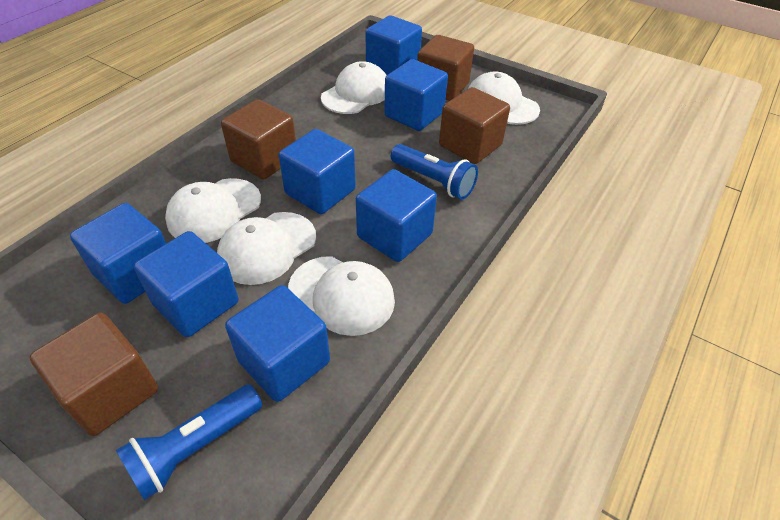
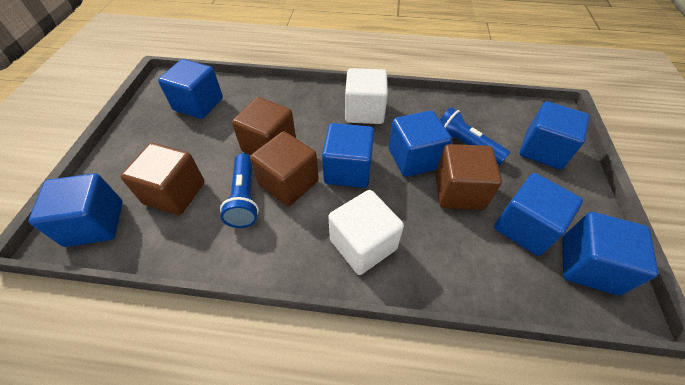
white cap: 5 -> 0
white cube: 0 -> 2

